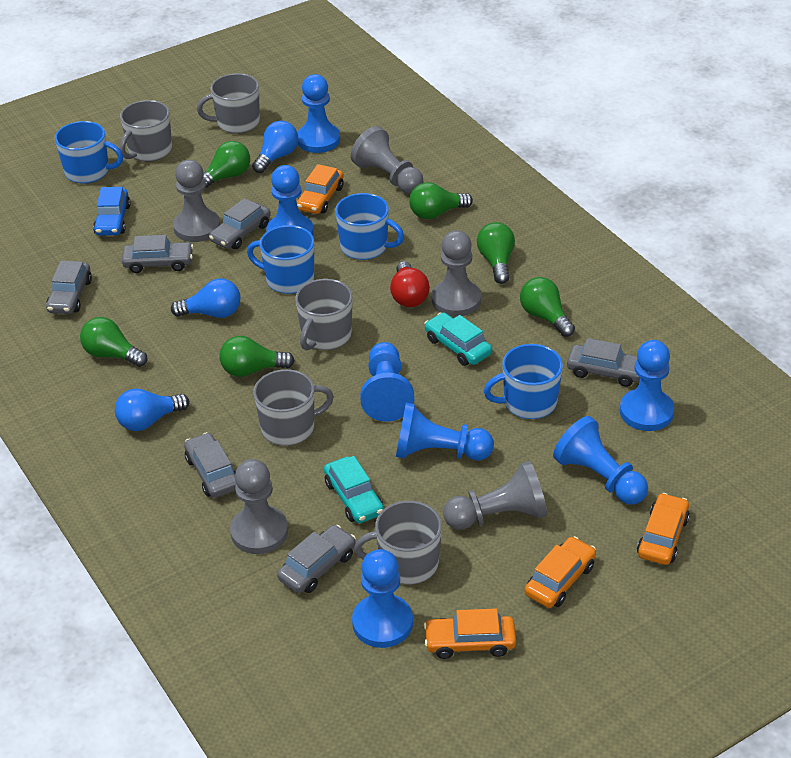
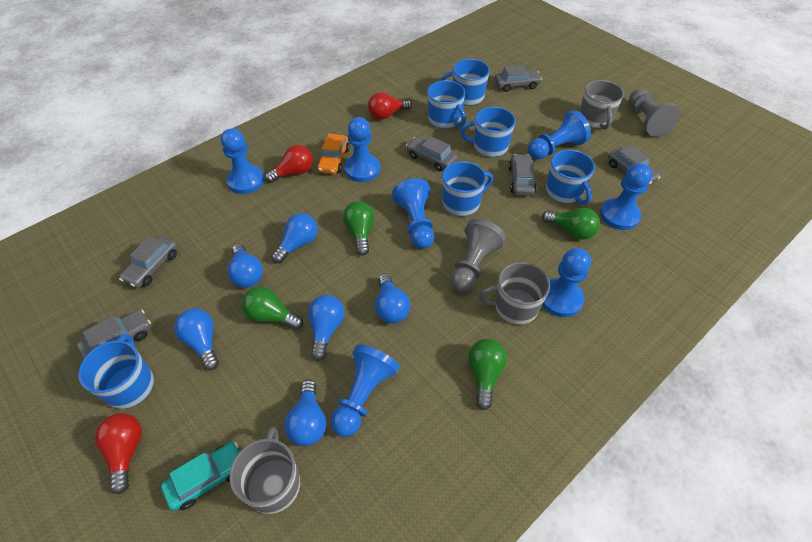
blue car: 1 -> 0
blue light bulb: 3 -> 6
blue mug: 4 -> 6
green light bulb: 6 -> 4
grey mug: 5 -> 3
grey pawn: 5 -> 2
orange car: 4 -> 1
red light bulb: 1 -> 3
turquoise car: 2 -> 1

